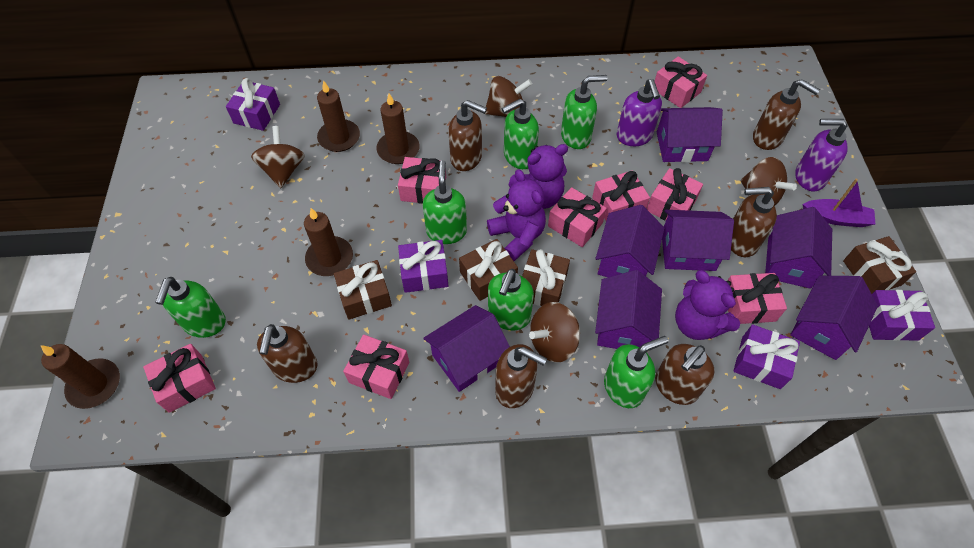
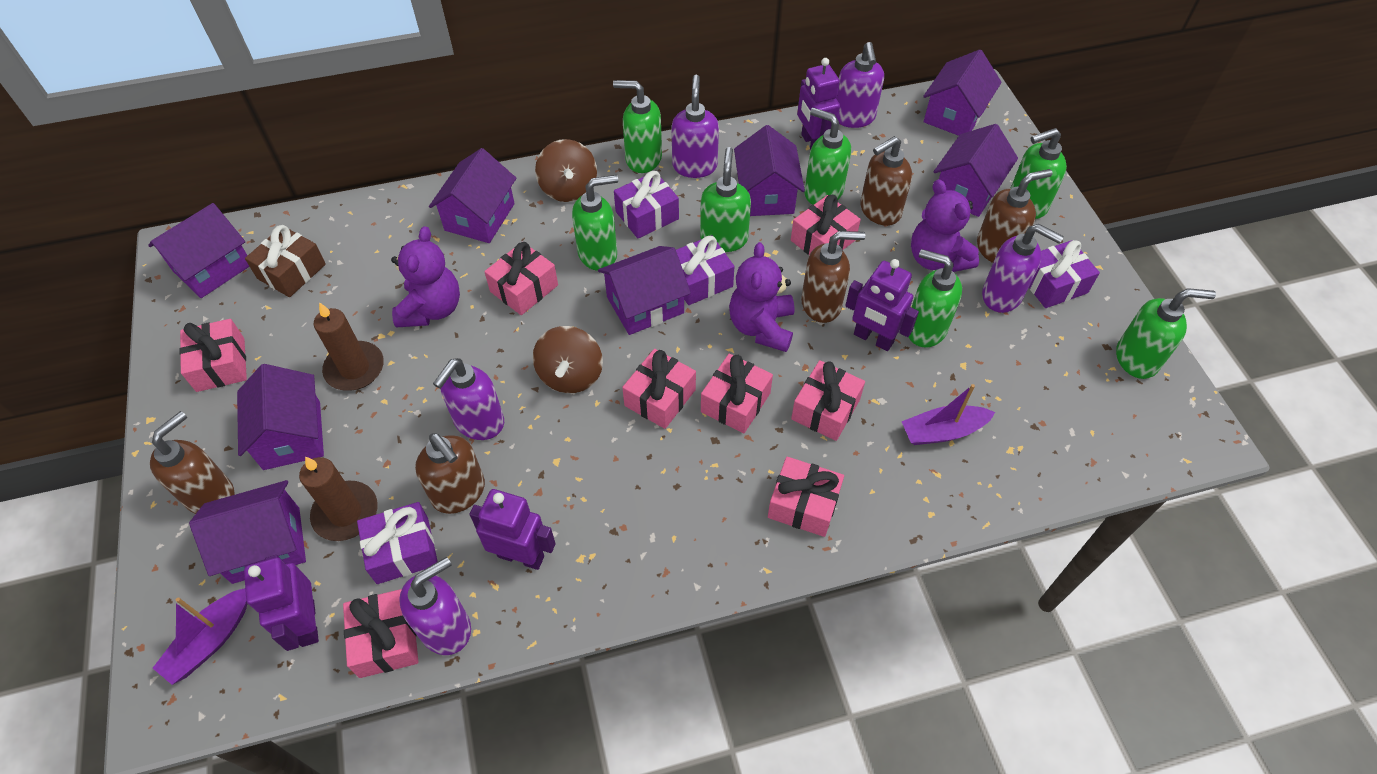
brown candle: 4 -> 2
brown gift: 4 -> 1
brown soap dispenser: 6 -> 5
brown spinning top: 4 -> 2
green soap dispenser: 6 -> 7
purple boat: 1 -> 2
purple house: 7 -> 8
purple robot: 0 -> 4
purple soap dispenser: 2 -> 5

